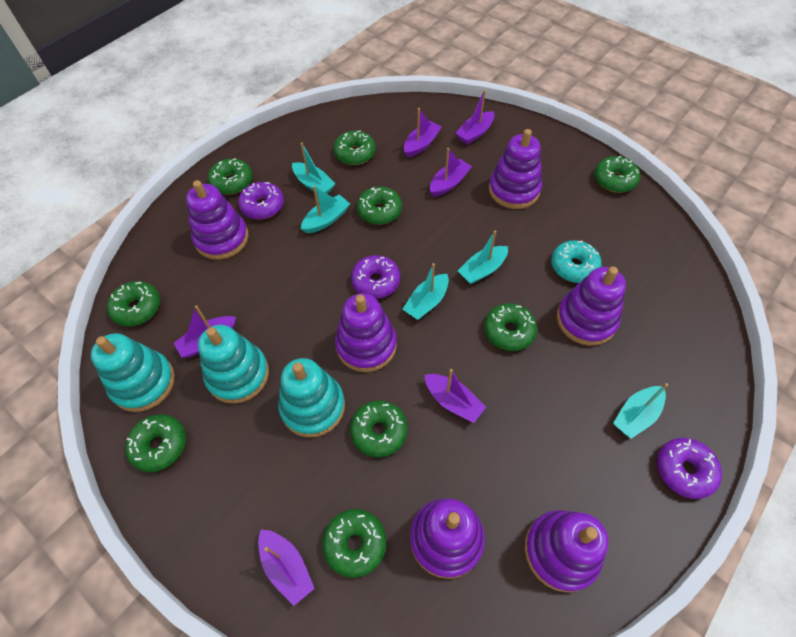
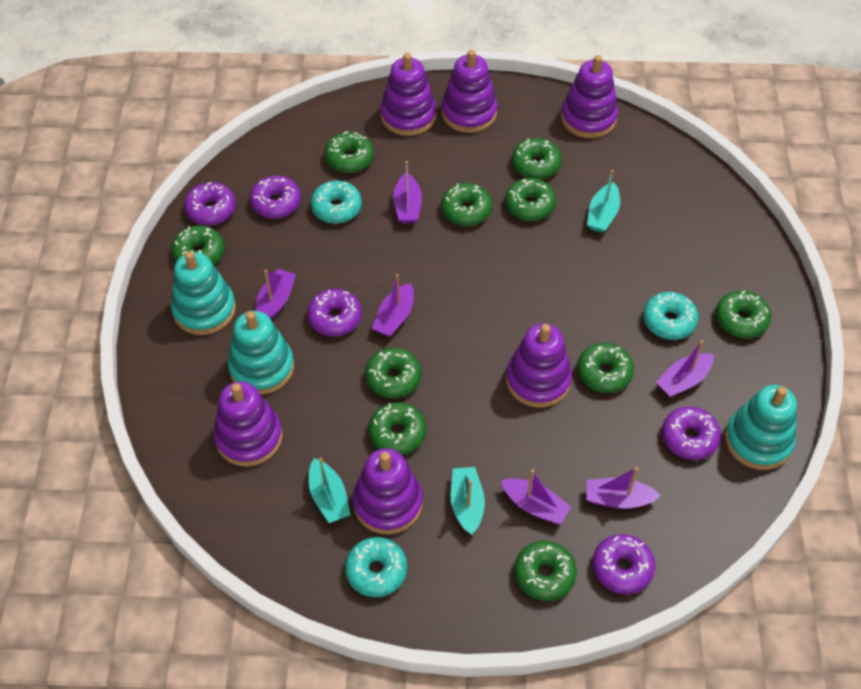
green donut: 9 -> 10
purple donut: 3 -> 5
turquoise boat: 5 -> 3
turquoise donut: 1 -> 3

